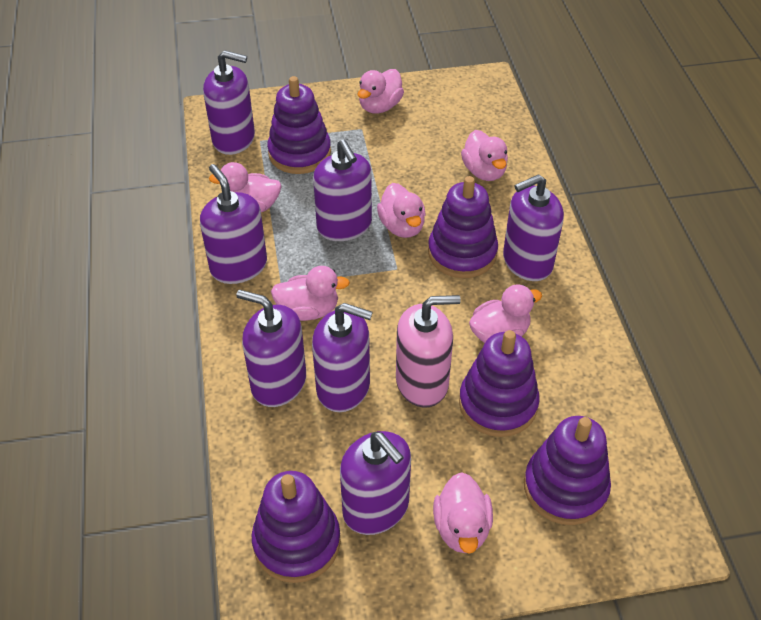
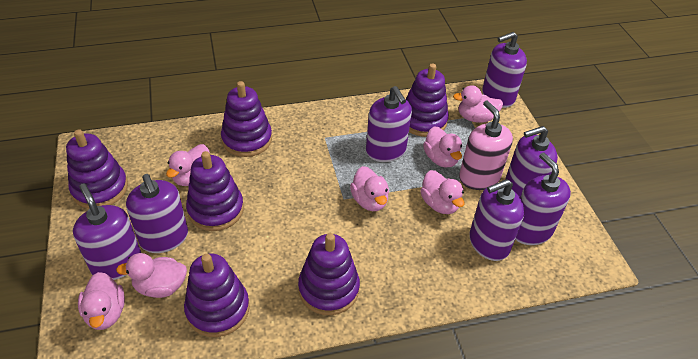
purple stacking toy: 5 -> 6

